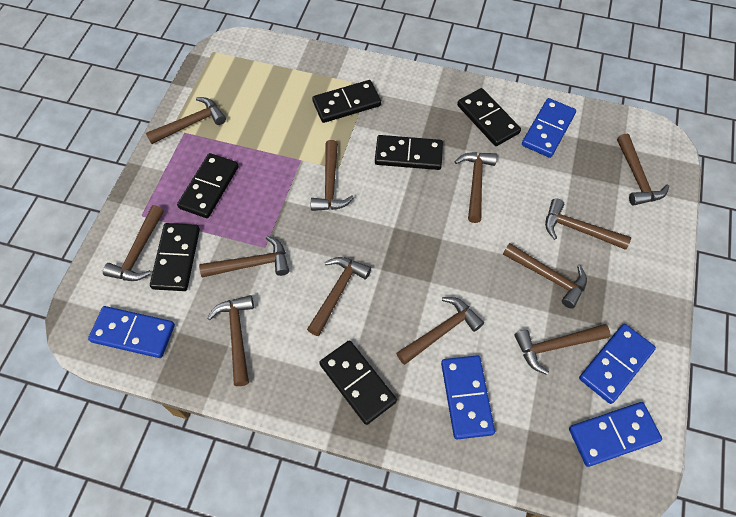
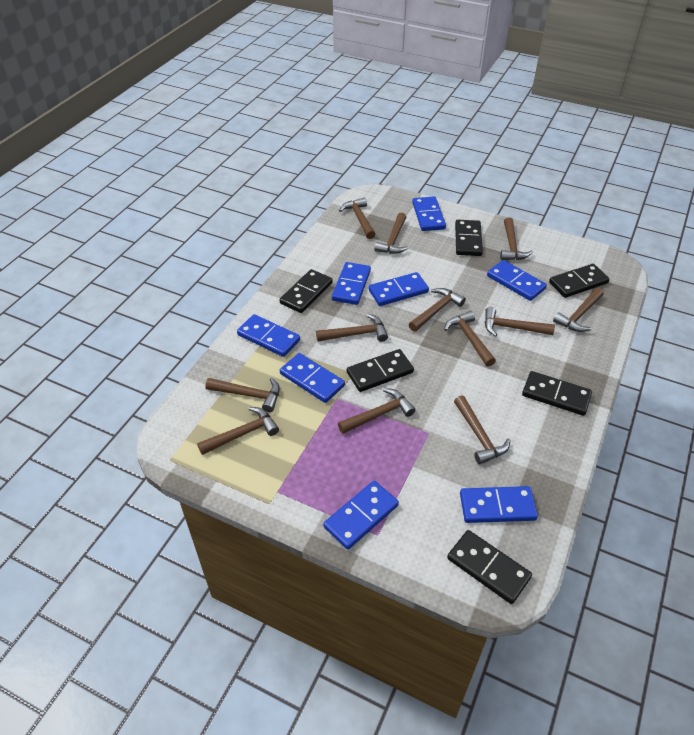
blue domino: 5 -> 8

